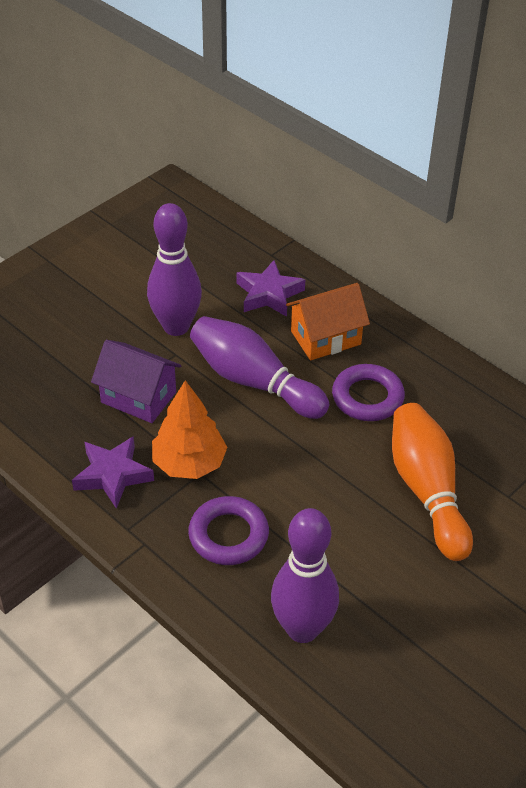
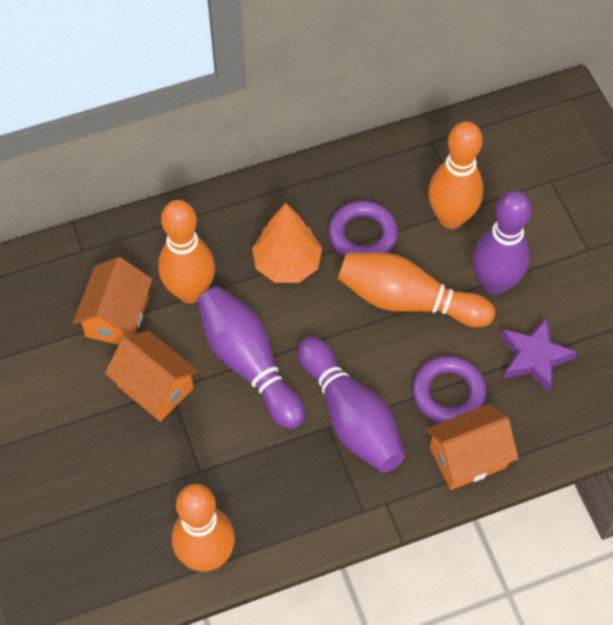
orange bowling pin: 1 -> 4
orange house: 1 -> 3
purple house: 1 -> 0
purple star: 2 -> 1

